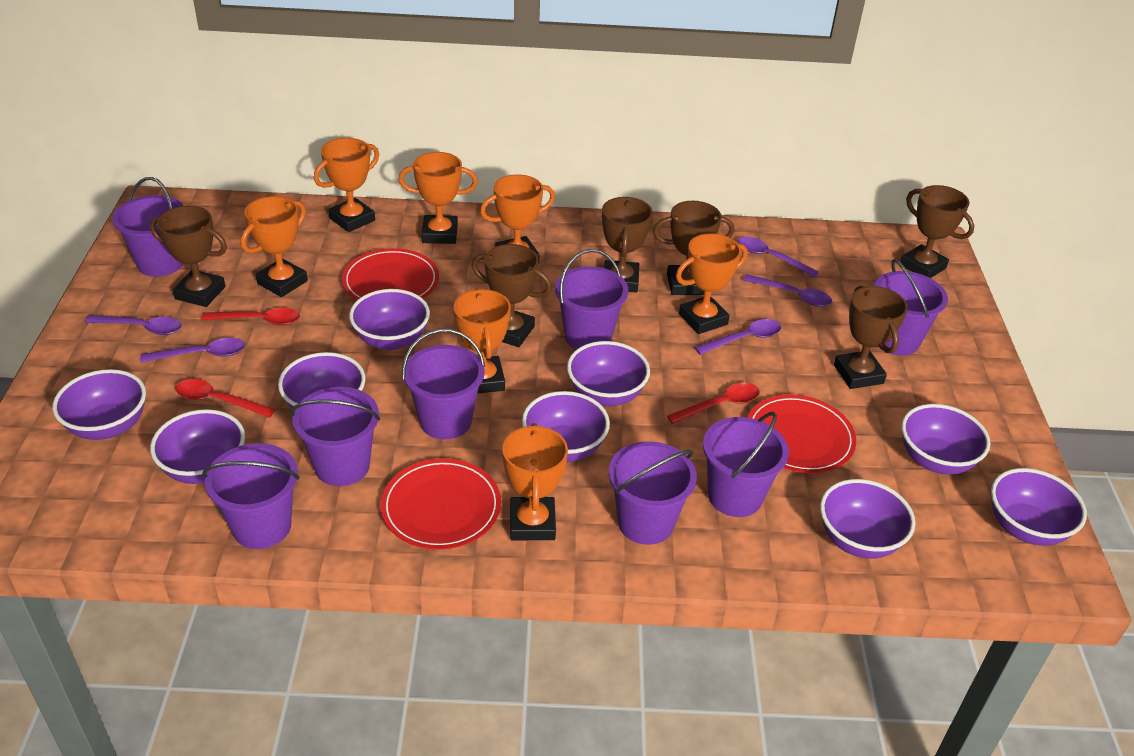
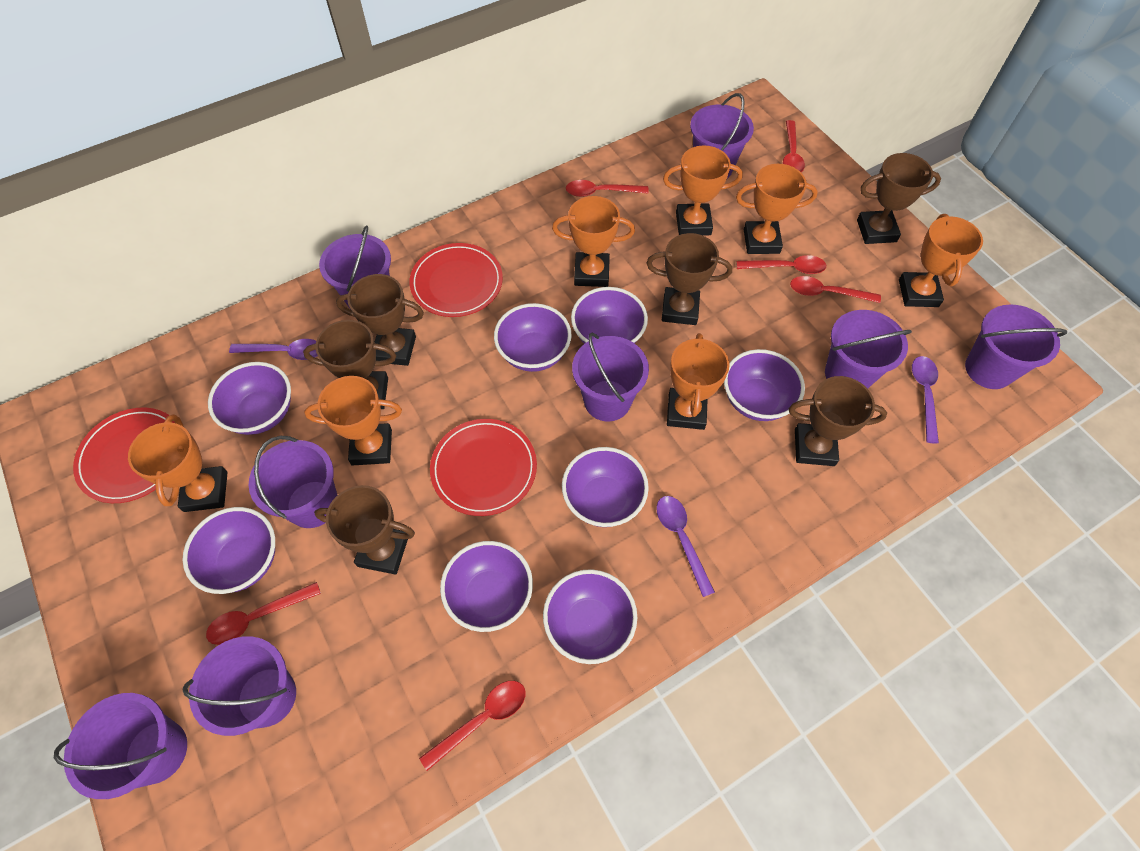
purple bowl: 9 -> 8
purple spoon: 5 -> 3
red spoon: 3 -> 6

